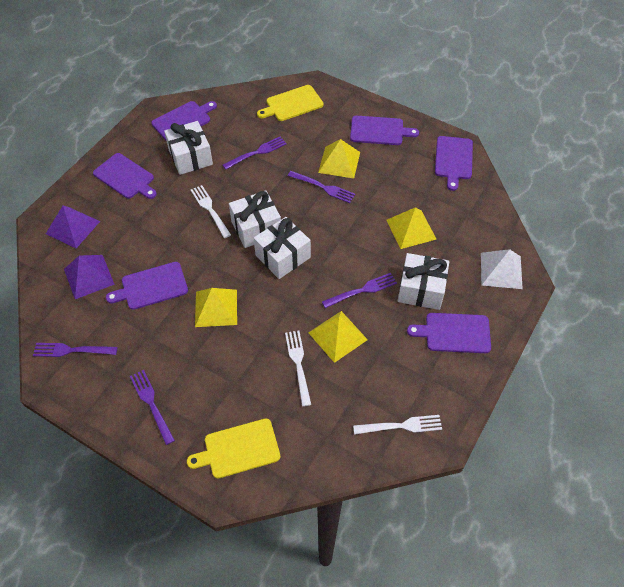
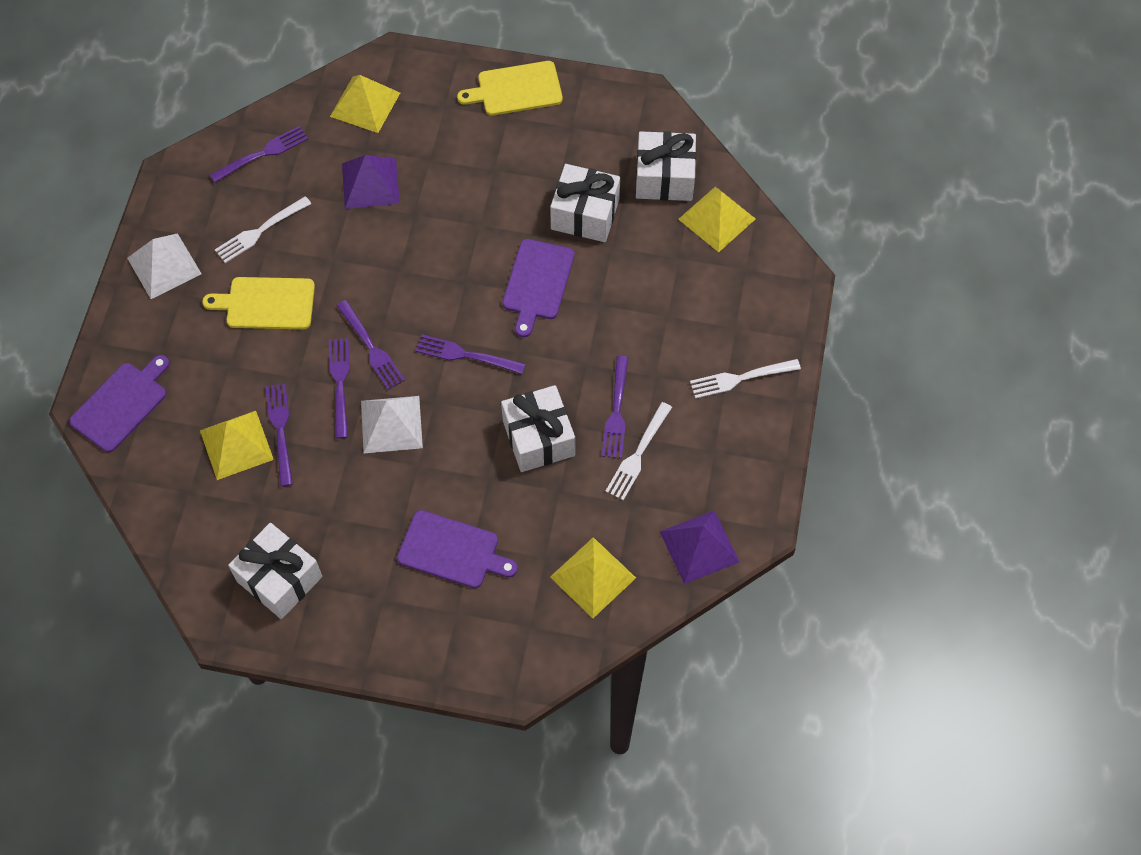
purple cutting board: 6 -> 3
purple fork: 5 -> 6
white pyramid: 1 -> 2

